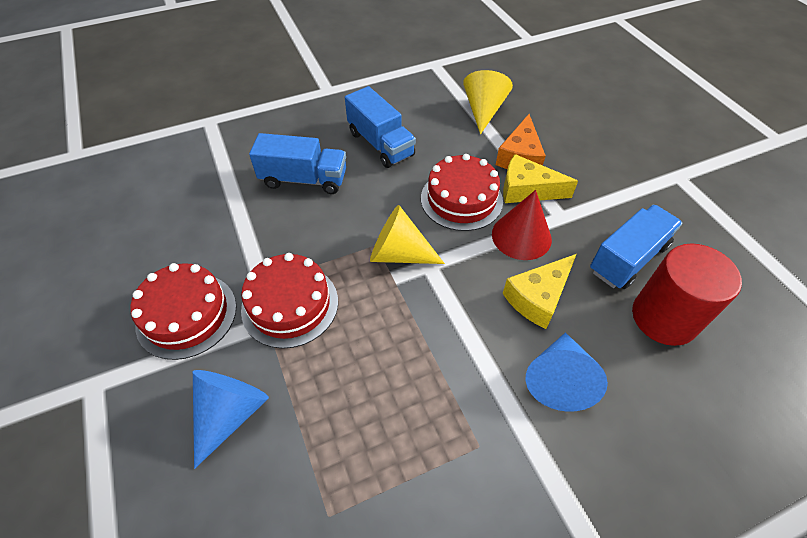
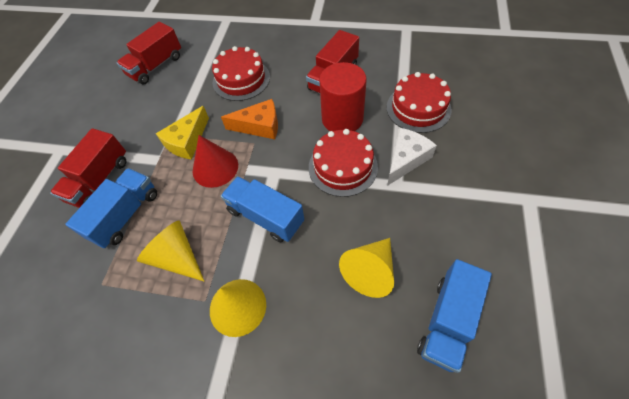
blue cone: 2 -> 0
red truck: 0 -> 3
white cheese: 0 -> 1
yellow cheese: 2 -> 1
yellow cone: 2 -> 3

